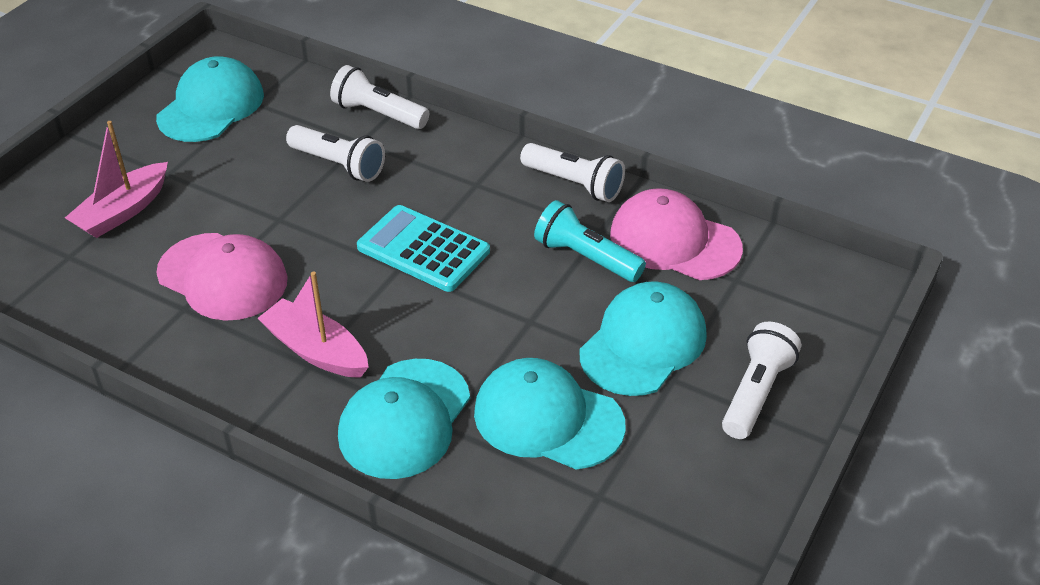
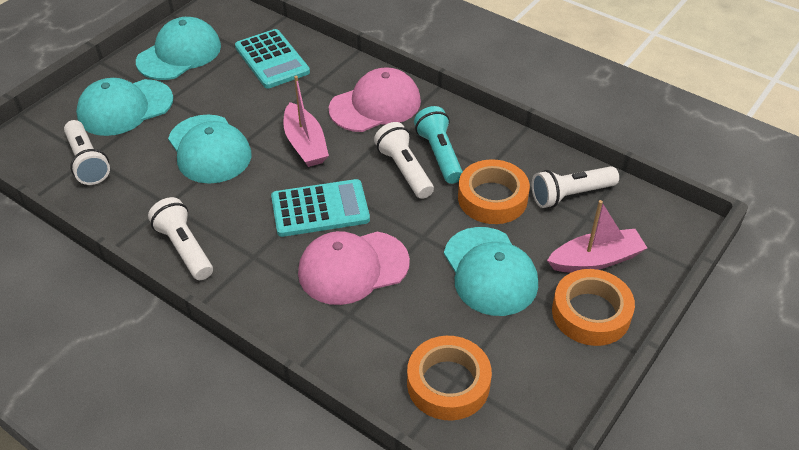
orange tape: 0 -> 3
turquoise calculator: 1 -> 2

